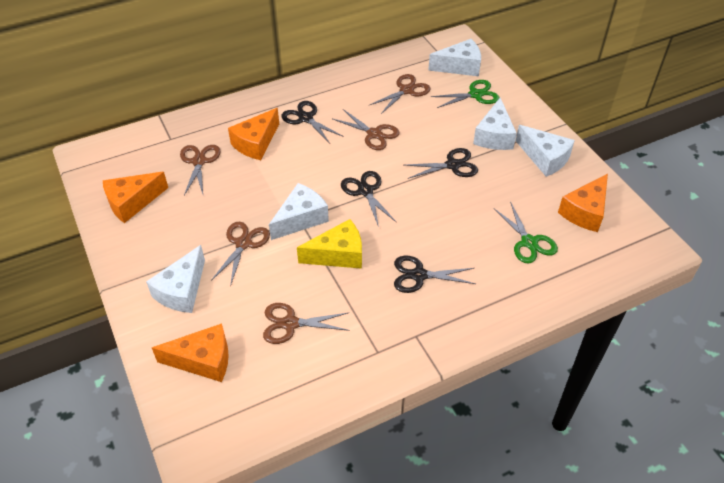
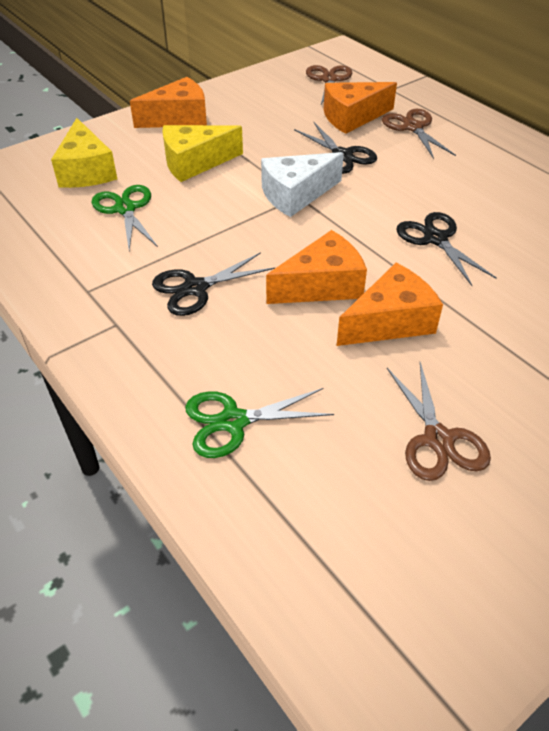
black scissors: 4 -> 3
brown scissors: 5 -> 3
white cheese: 5 -> 1
yellow cheese: 1 -> 2

